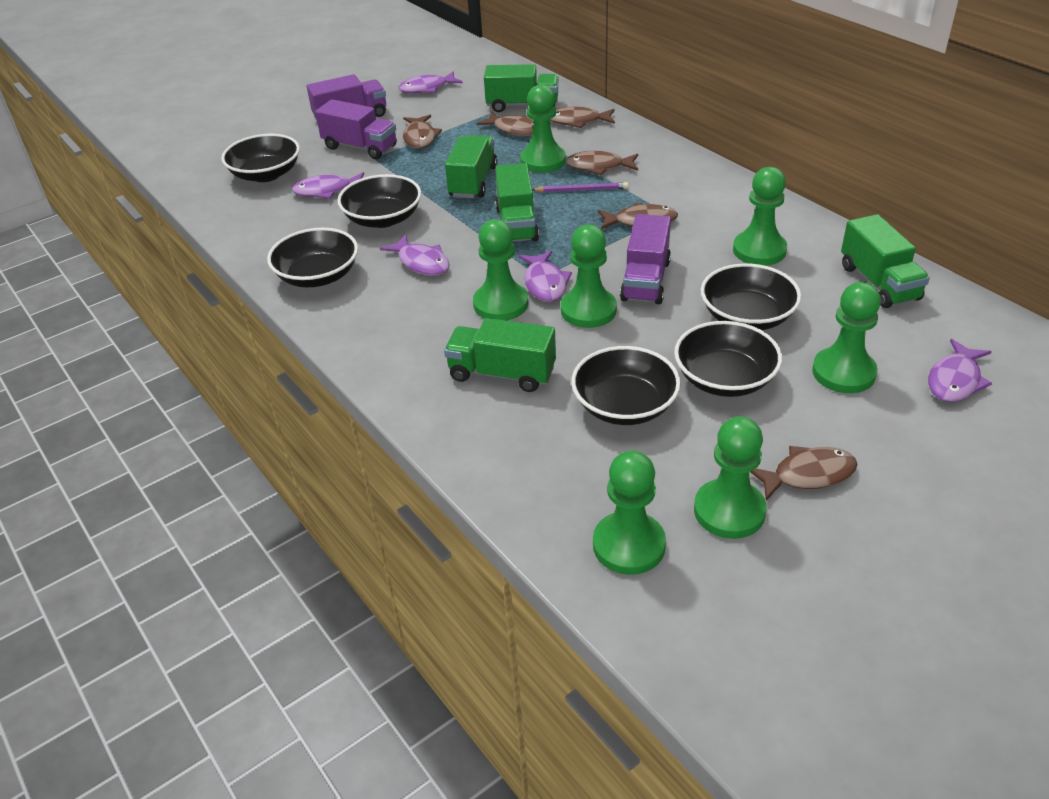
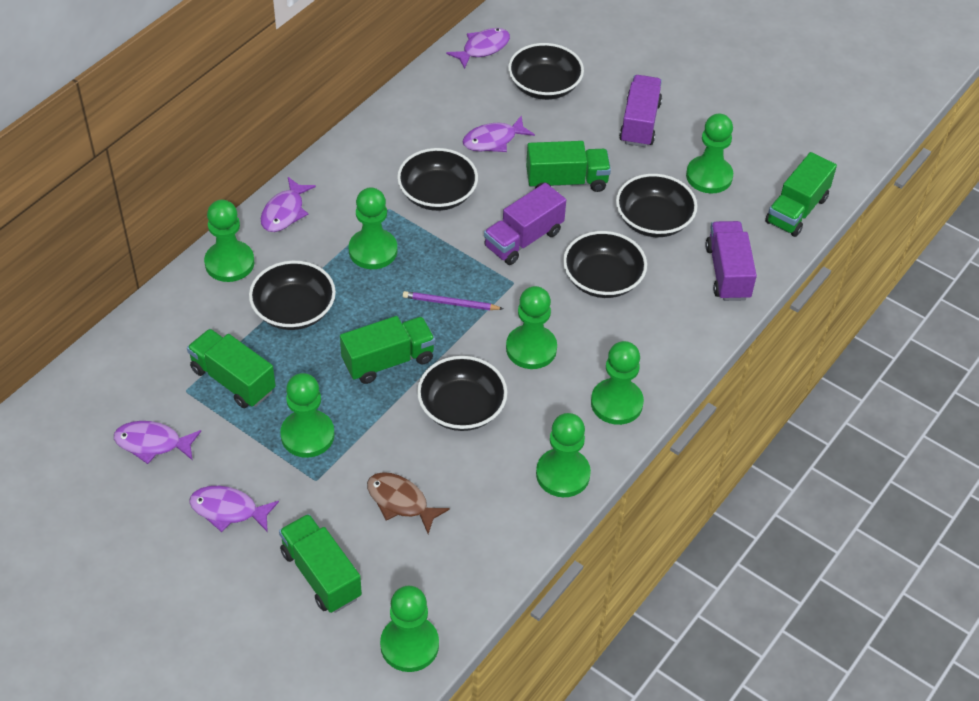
brown fish: 6 -> 1
green pawn: 7 -> 8

